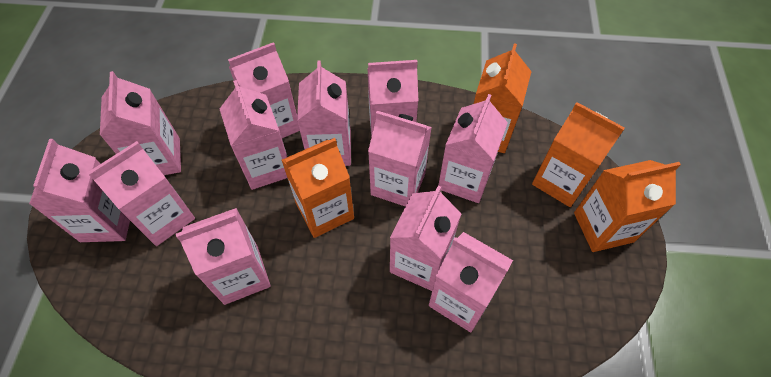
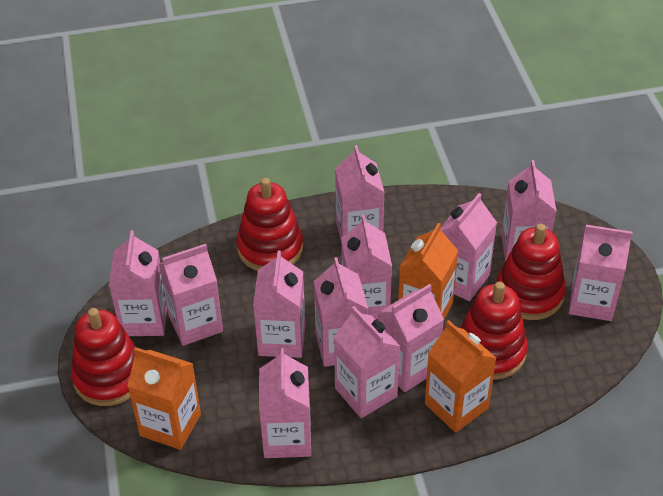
orange carton: 4 -> 3
red stacking toy: 0 -> 4

